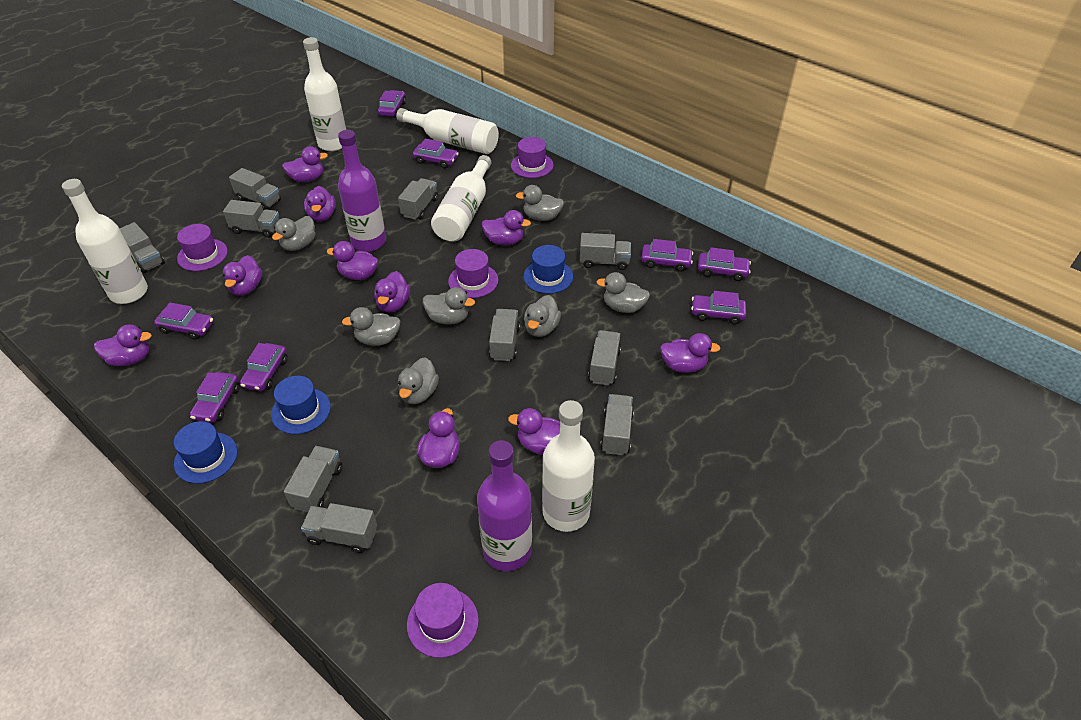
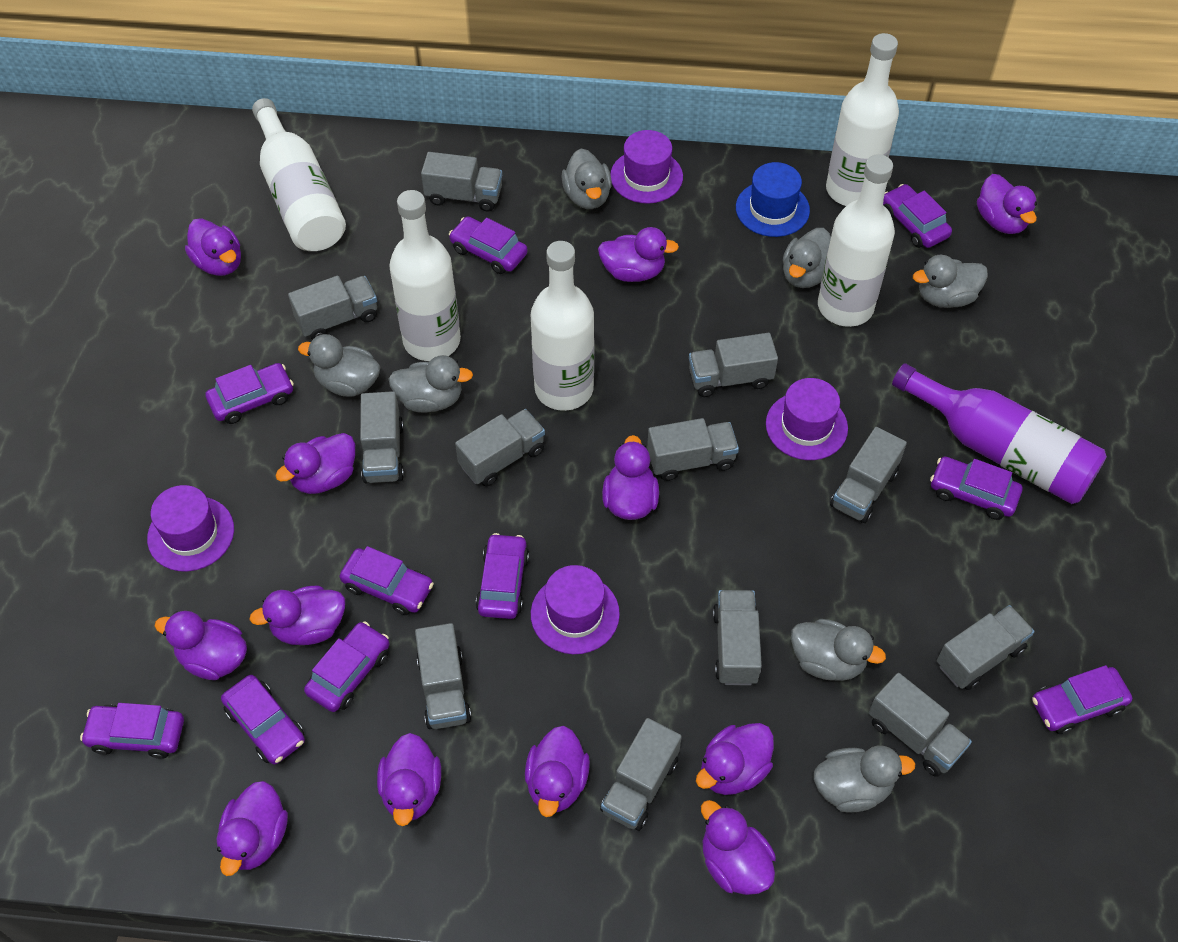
blue hat: 3 -> 1
grey truck: 10 -> 12
purple bottle: 2 -> 1
purple car: 8 -> 10
purple duck: 10 -> 12

